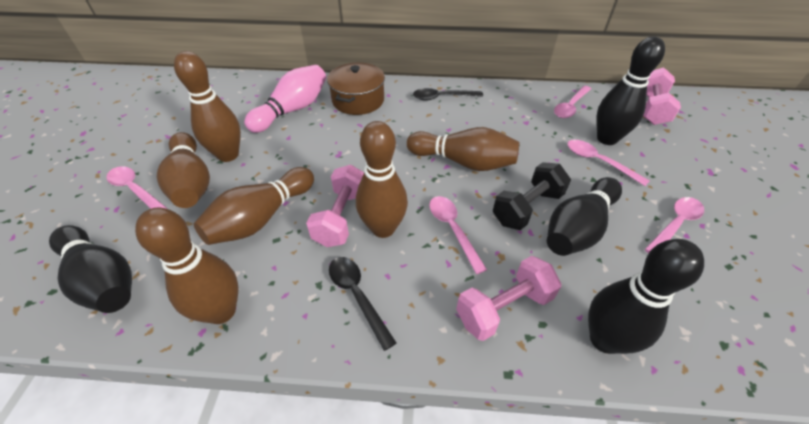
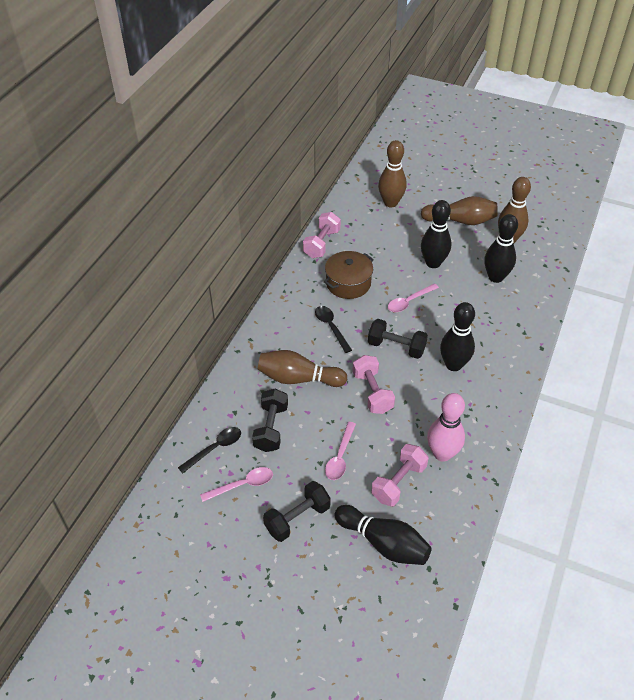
black dumbbell: 1 -> 3
brown bowling pin: 6 -> 4
pink spoon: 5 -> 3

